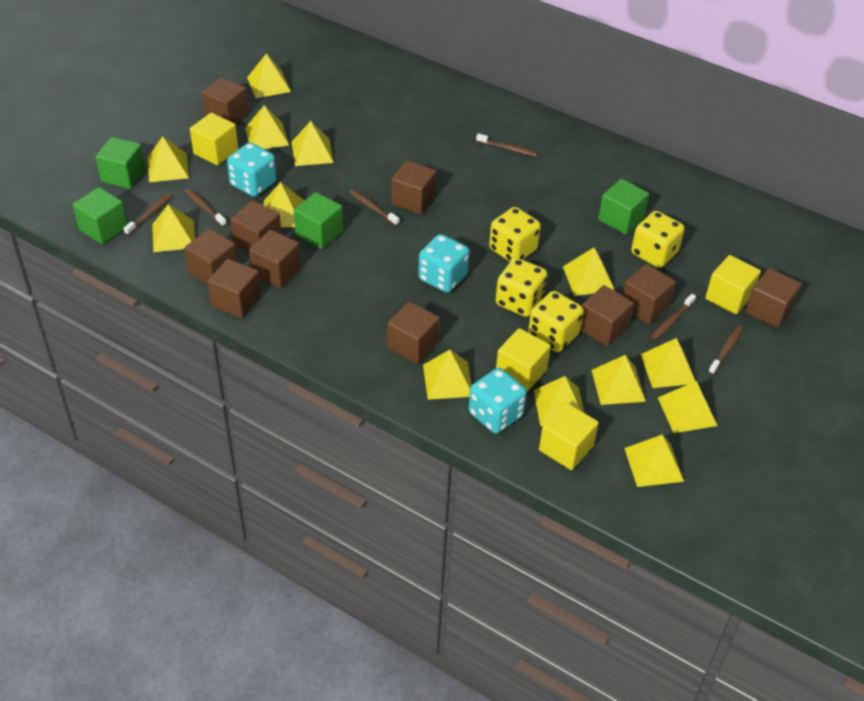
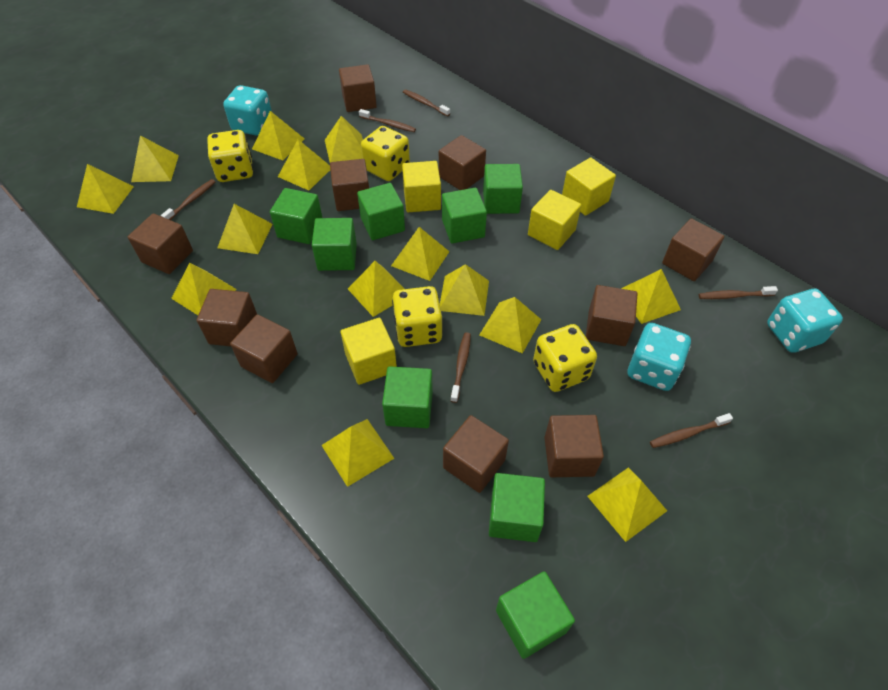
green cube: 4 -> 8
yellow pyramid: 13 -> 14

